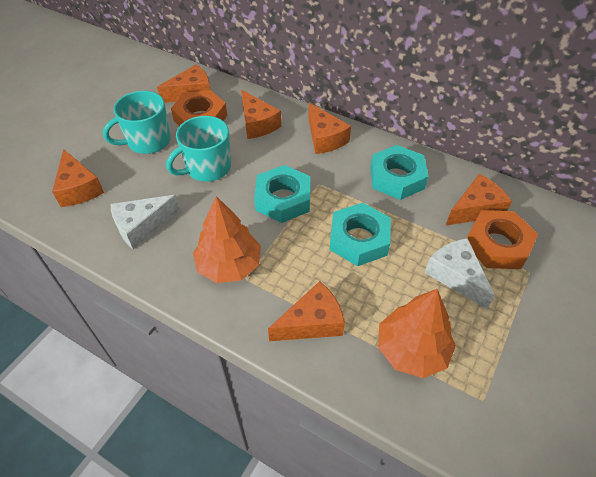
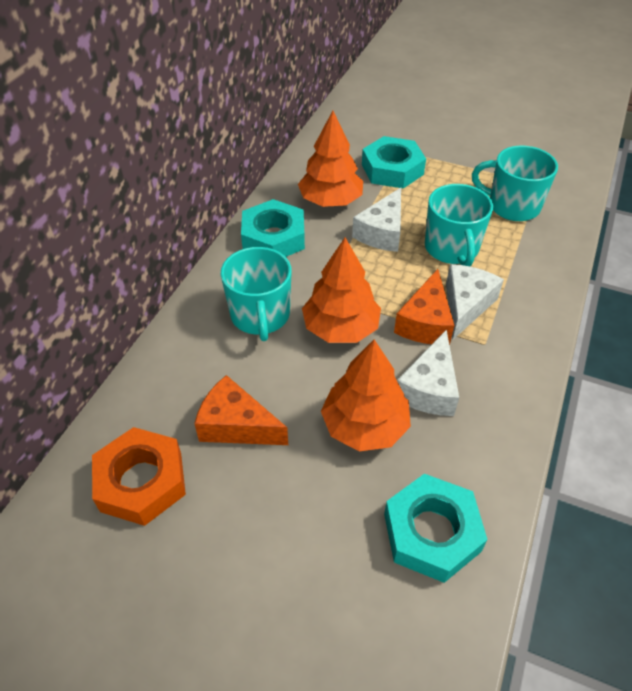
orange cheese: 6 -> 2
orange nut: 2 -> 1
orange tree: 2 -> 3
turquoise mug: 2 -> 3
white cheese: 2 -> 3

